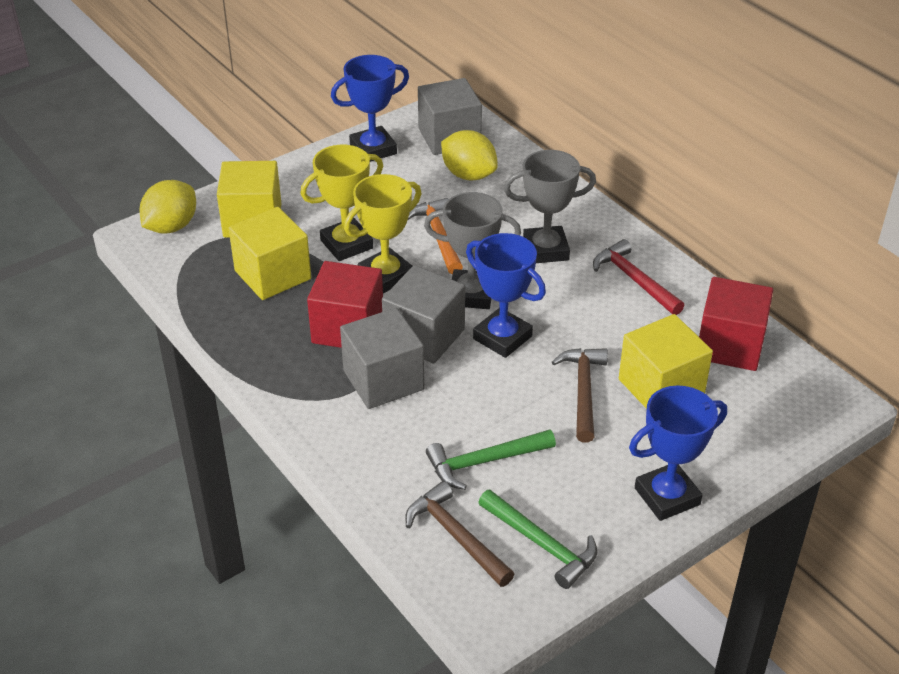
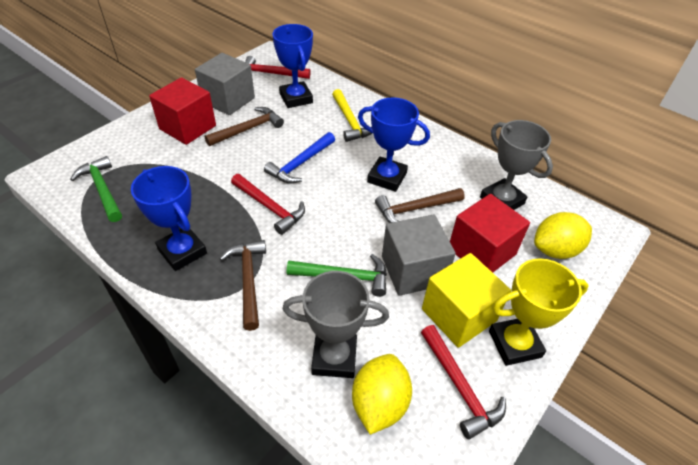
blue hammer: 0 -> 1
brown hammer: 2 -> 3
grey cube: 3 -> 2
orange hammer: 1 -> 0
red hammer: 1 -> 3
yellow cube: 3 -> 1
yellow hammer: 0 -> 1
yellow trophy: 2 -> 1

